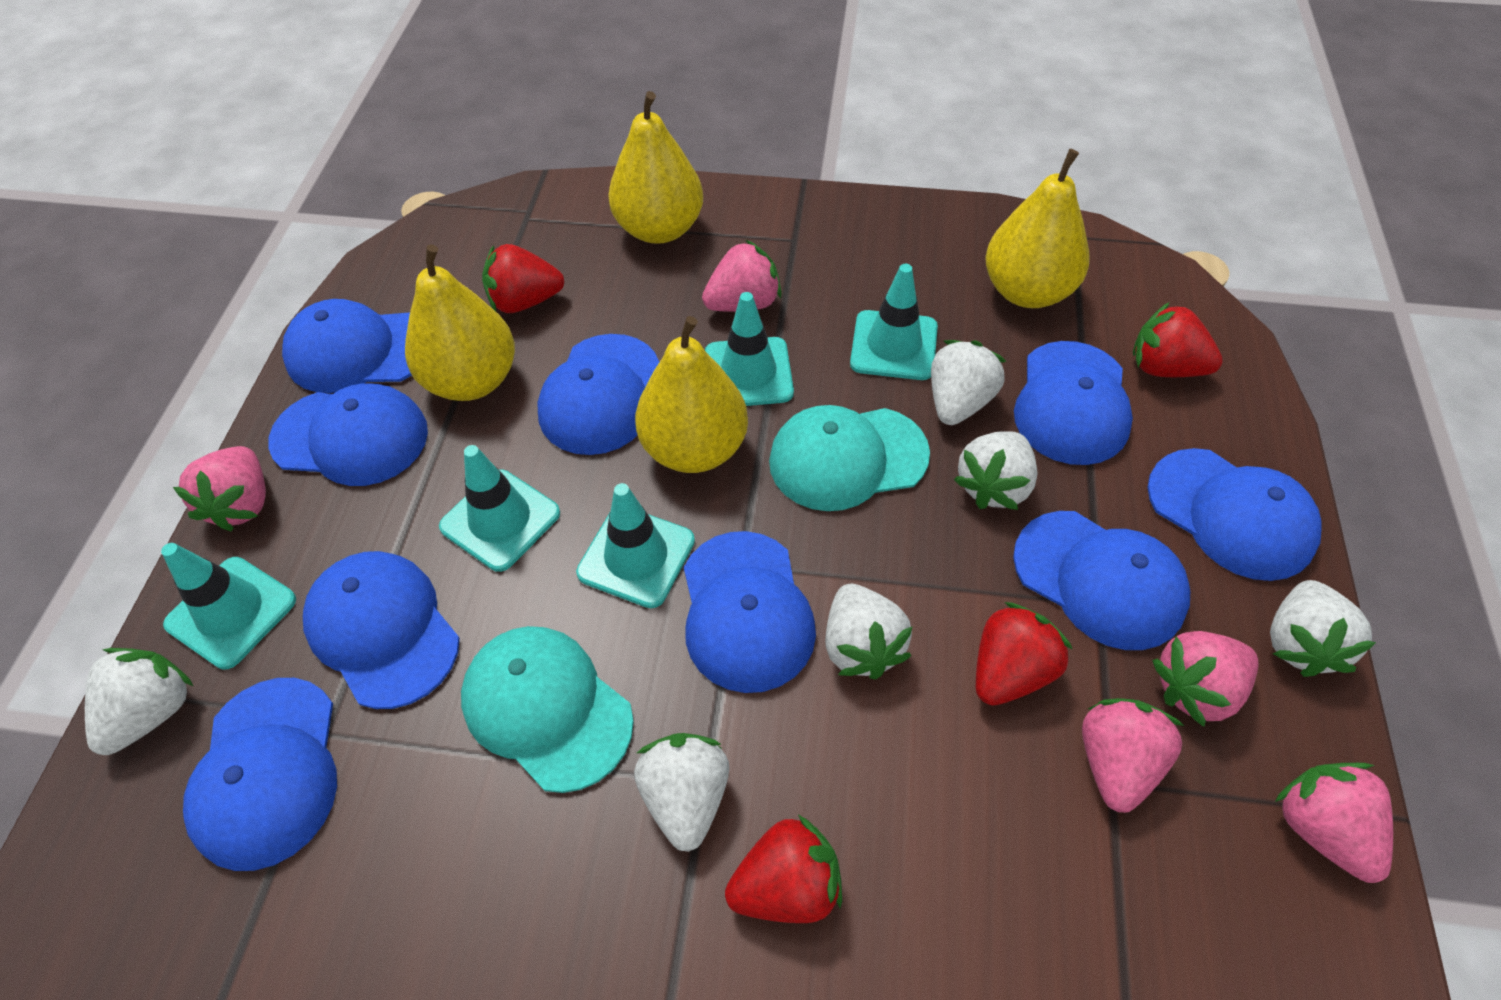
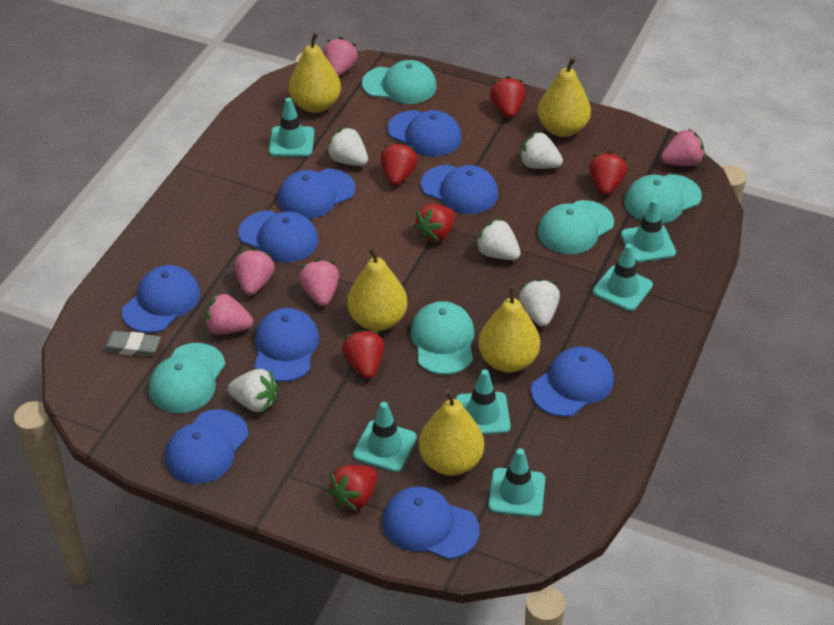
grey eraser: 0 -> 1
red strawberry: 4 -> 6
turquoise cap: 2 -> 5
turquoise traffic cone: 5 -> 6
white strawberry: 6 -> 5
yellow pear: 4 -> 5

